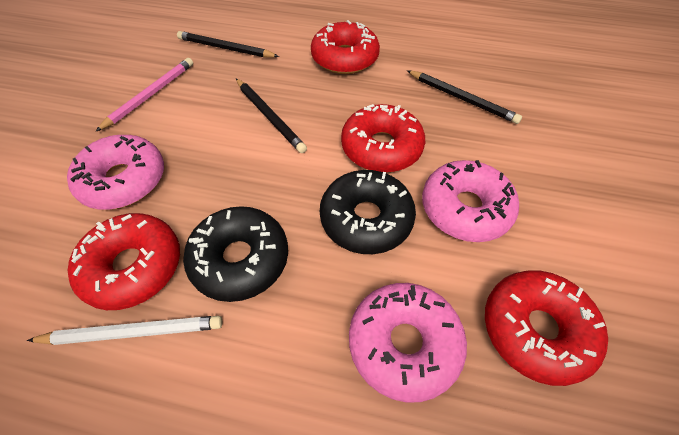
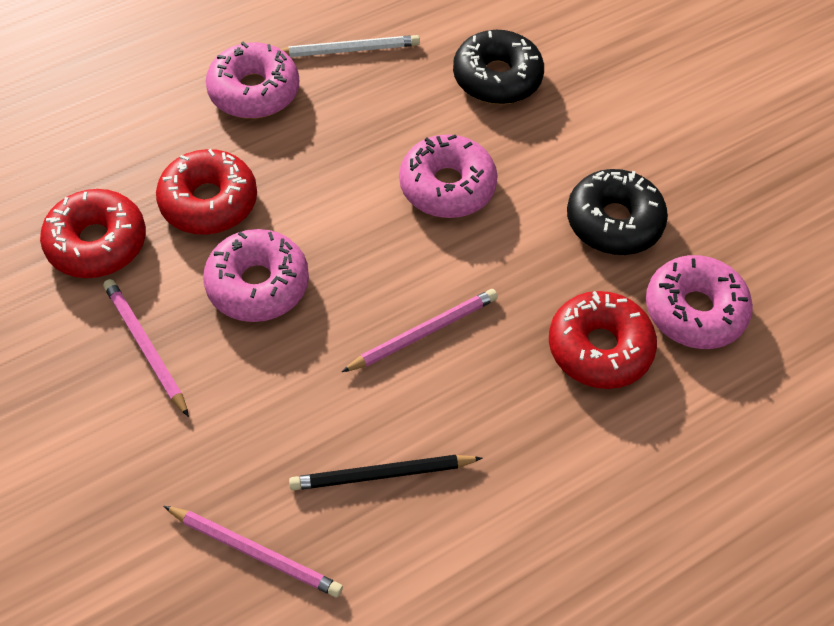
black pencil: 3 -> 1
pink donut: 3 -> 4
pink pencil: 1 -> 3
red donut: 4 -> 3

